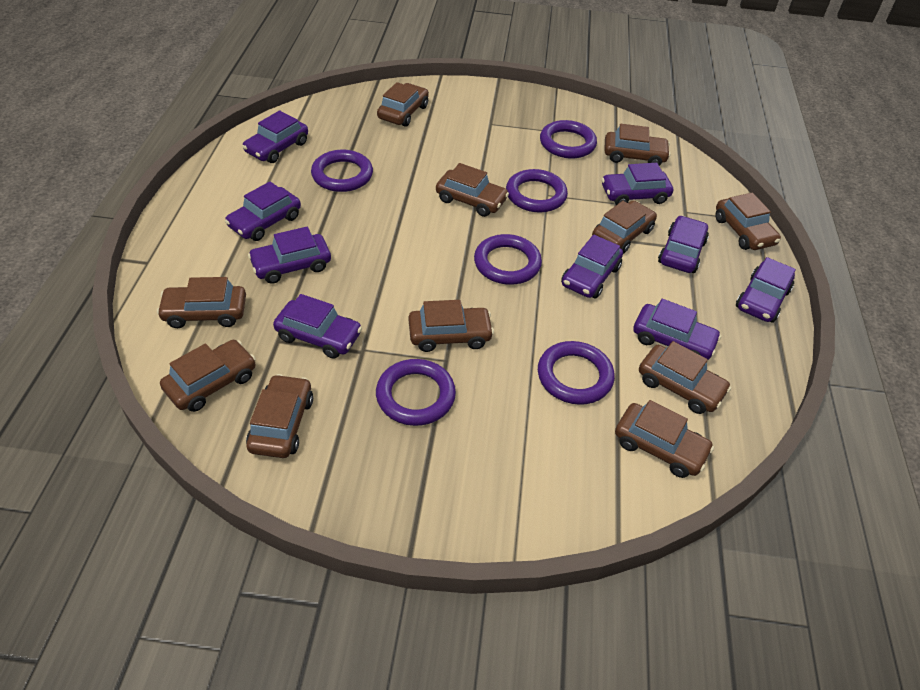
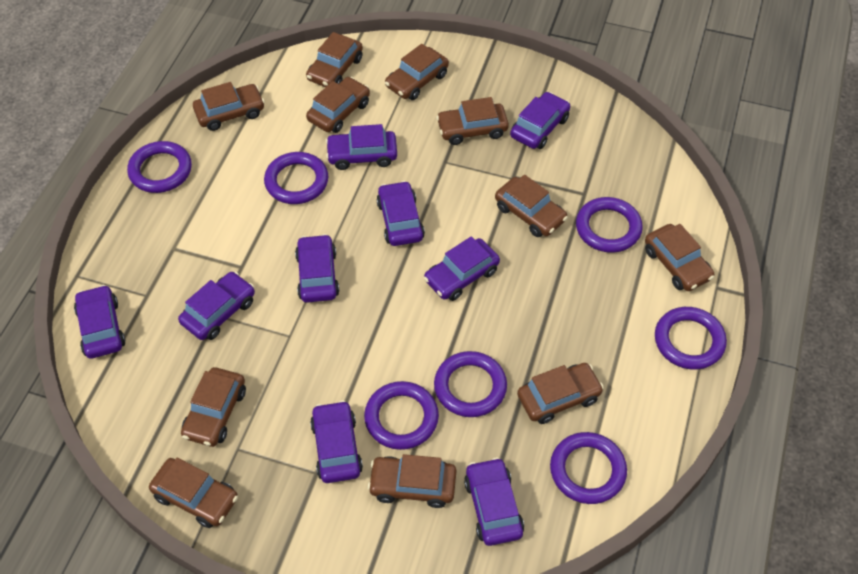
purple ring: 6 -> 7

